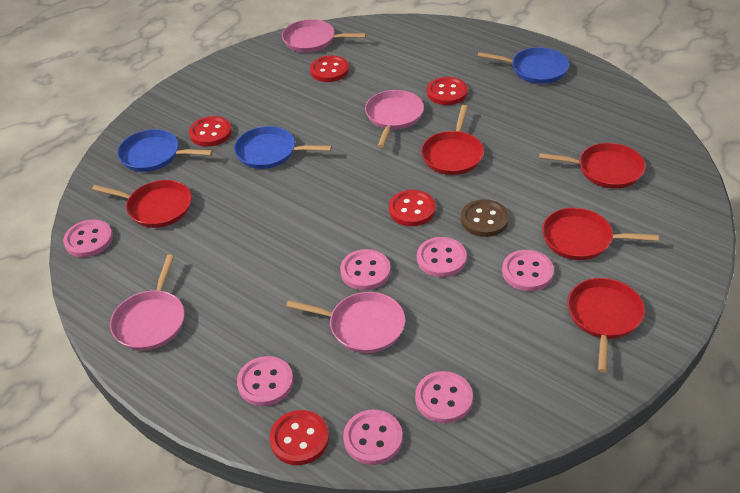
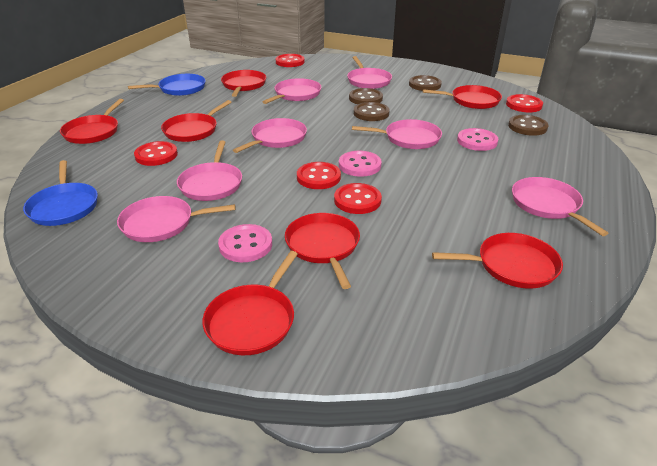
blue pan: 3 -> 2
brown button: 1 -> 4
pink button: 7 -> 3
pink pan: 4 -> 7
red pan: 5 -> 7

